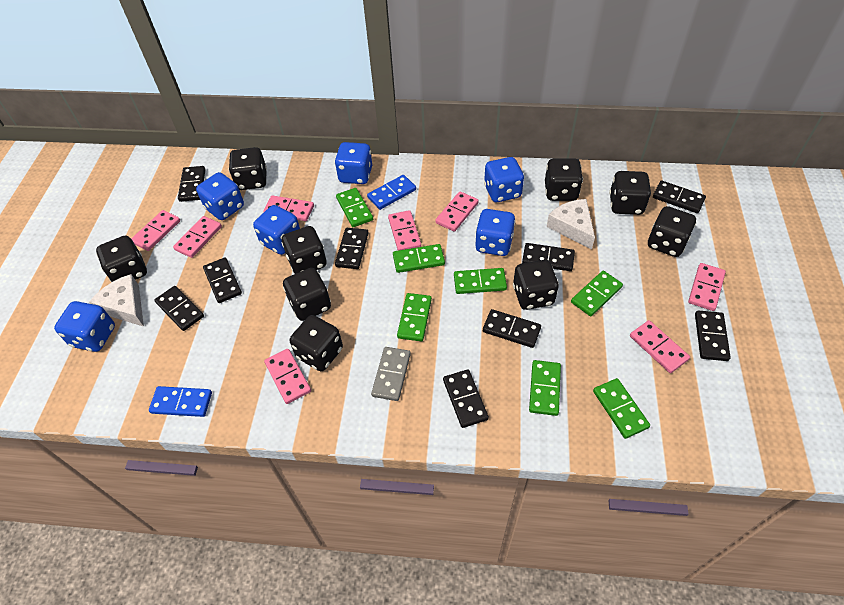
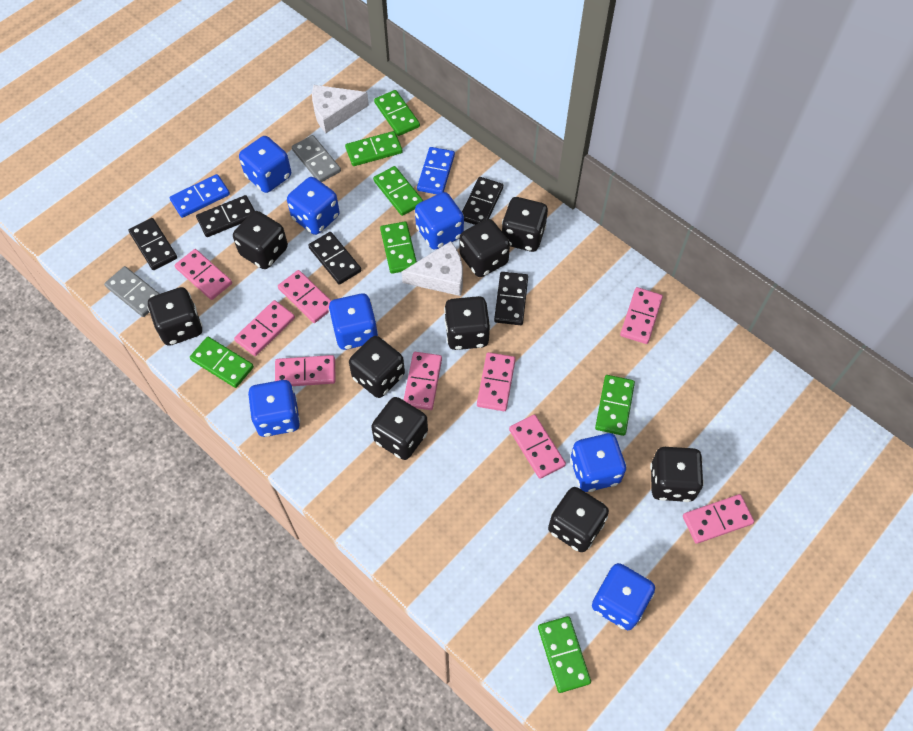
black domino: 9 -> 5
blue dice: 6 -> 7
grey domino: 1 -> 2
pink domino: 8 -> 9

